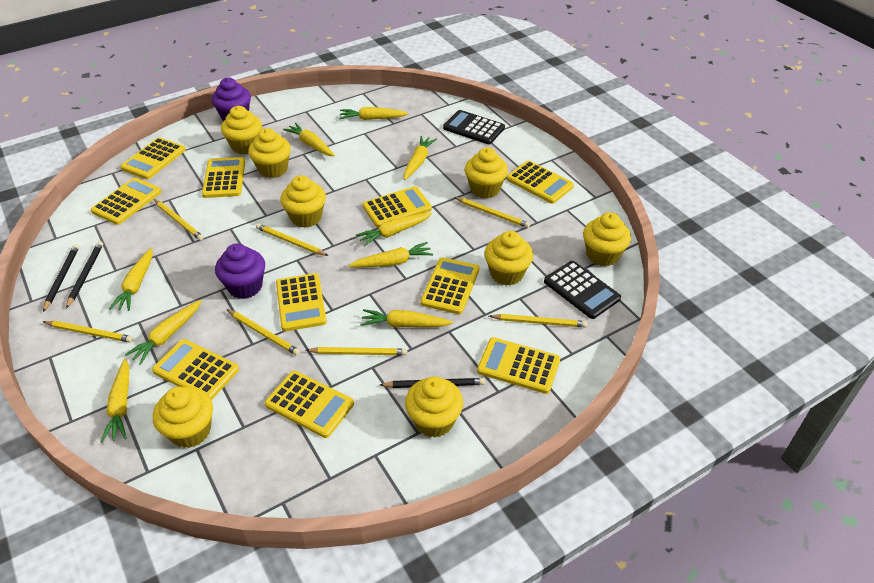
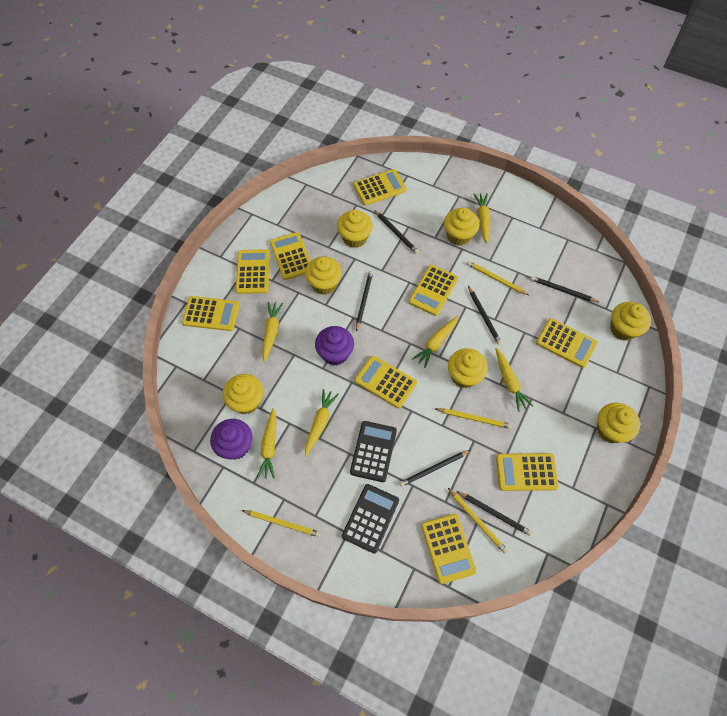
black pencil: 3 -> 6
yellow calculator: 10 -> 9
yellow carrot: 9 -> 6
yellow cupcake: 8 -> 7
yellow pencil: 7 -> 4

